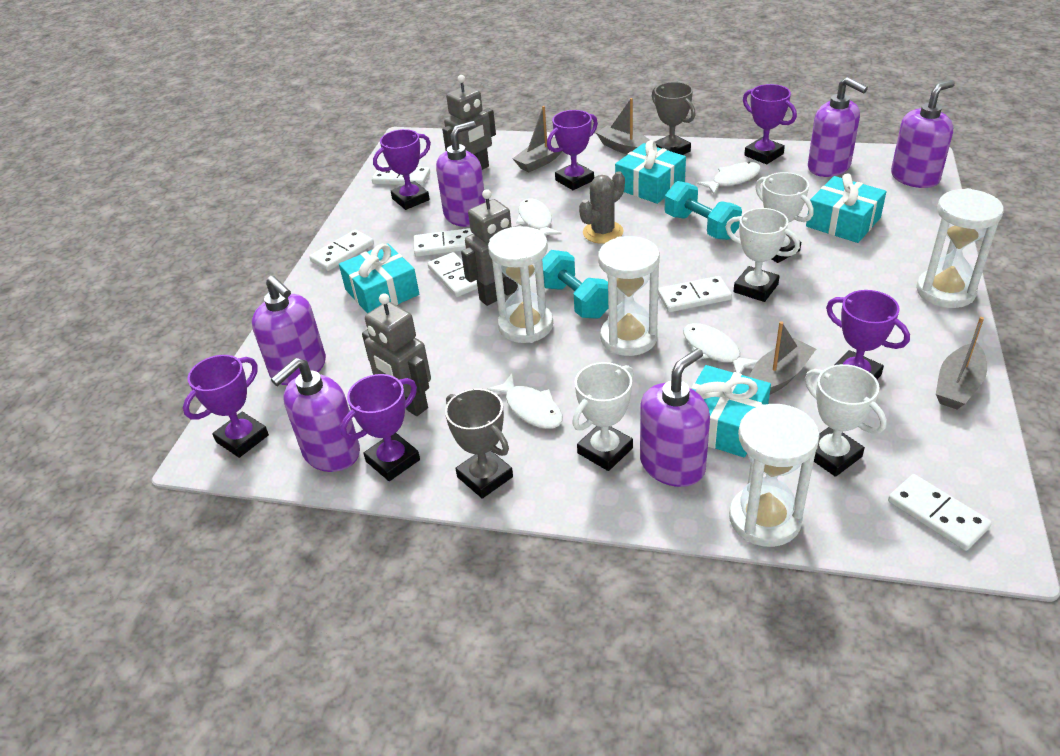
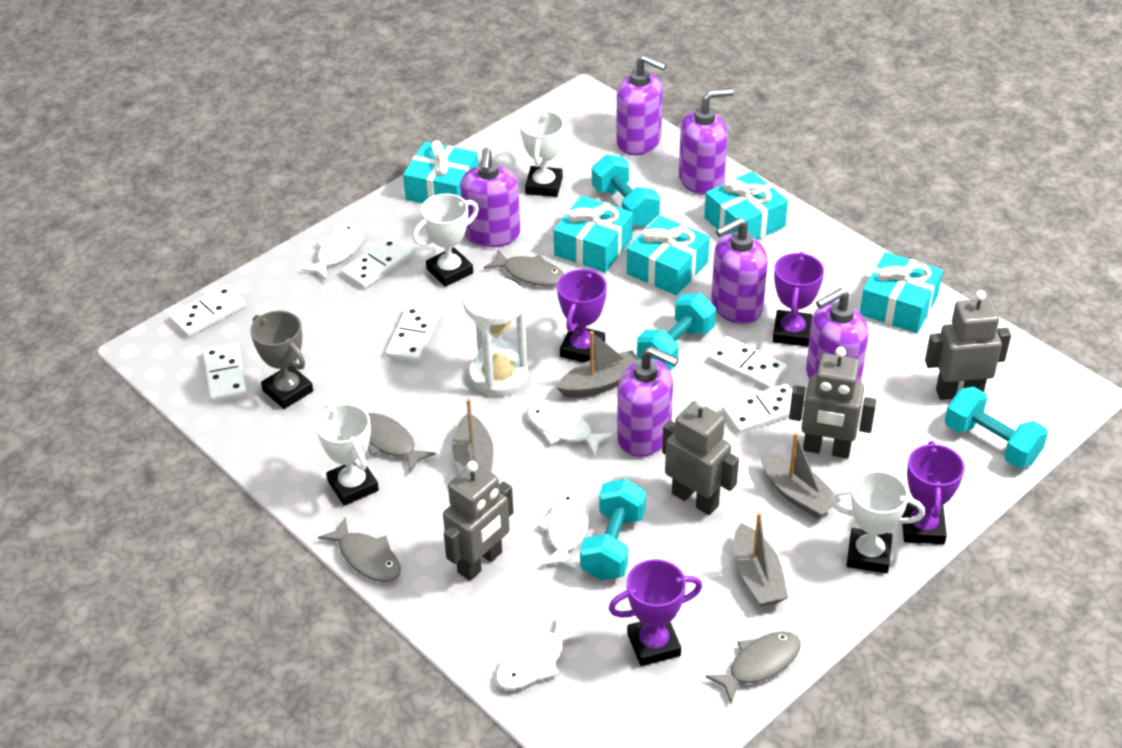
grey cactus: 1 -> 0
grey fish: 0 -> 4
grey robot: 3 -> 4
grey trophy: 2 -> 1
purple trophy: 6 -> 4
turquoise dumbbell: 2 -> 4
turquoise gift: 4 -> 5
white hourglass: 4 -> 1

